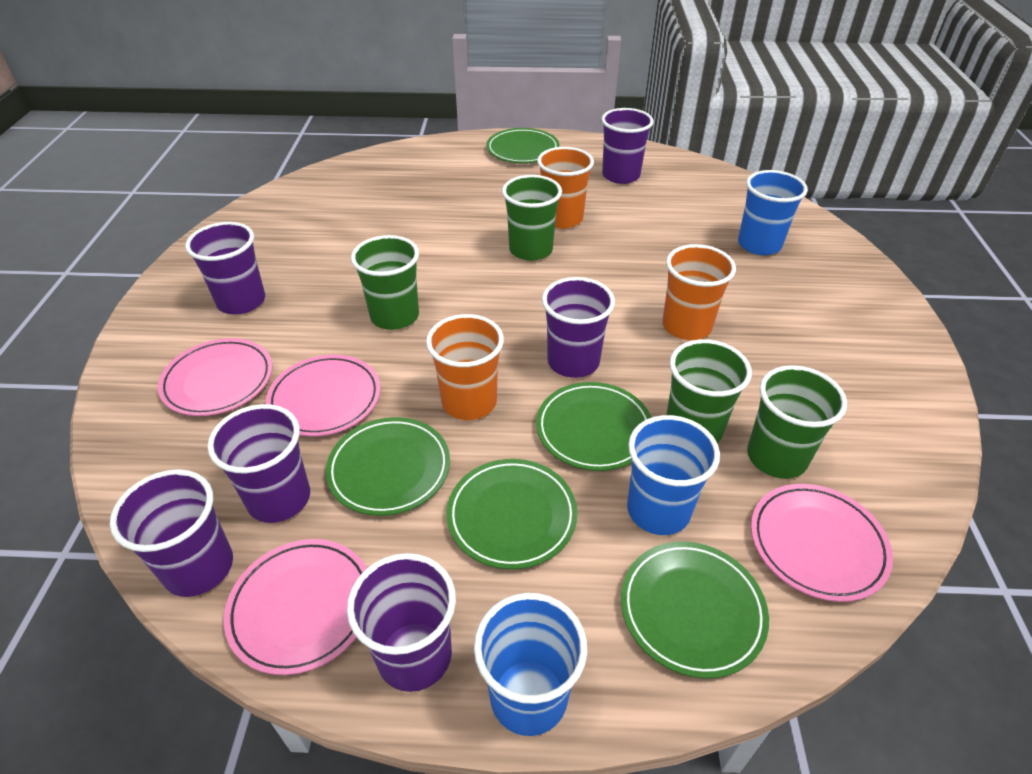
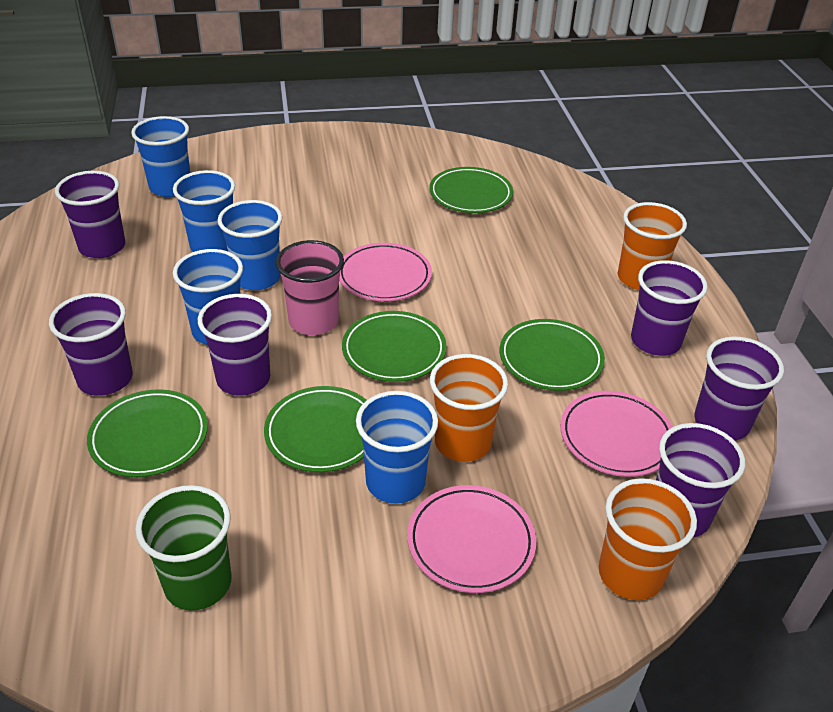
blue cup: 3 -> 5
green cup: 4 -> 1
pink cup: 0 -> 1
pink plate: 4 -> 3

